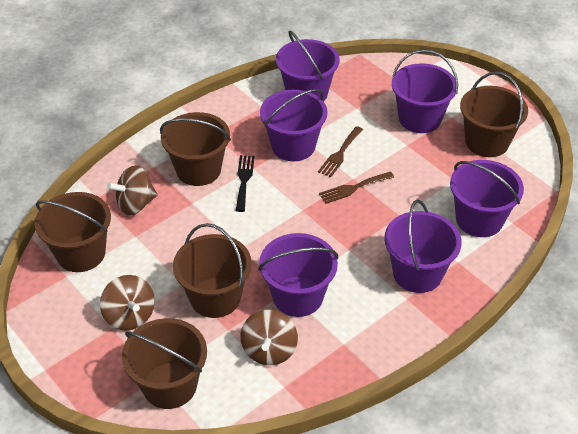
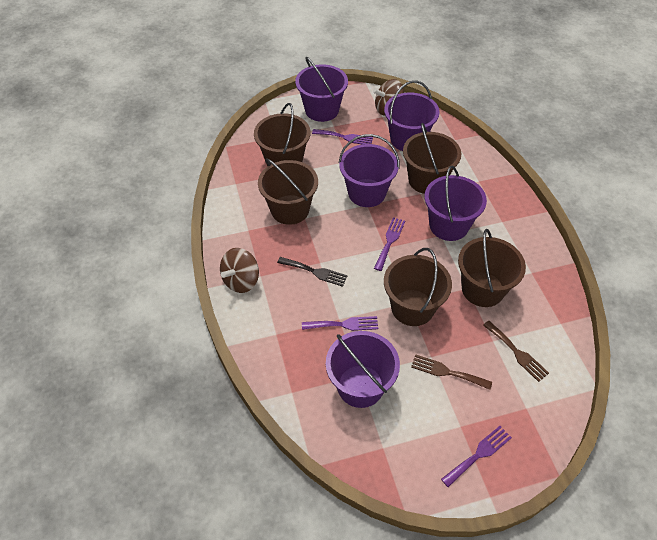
brown spinning top: 3 -> 2
purple bucket: 6 -> 5
purple fork: 0 -> 4

